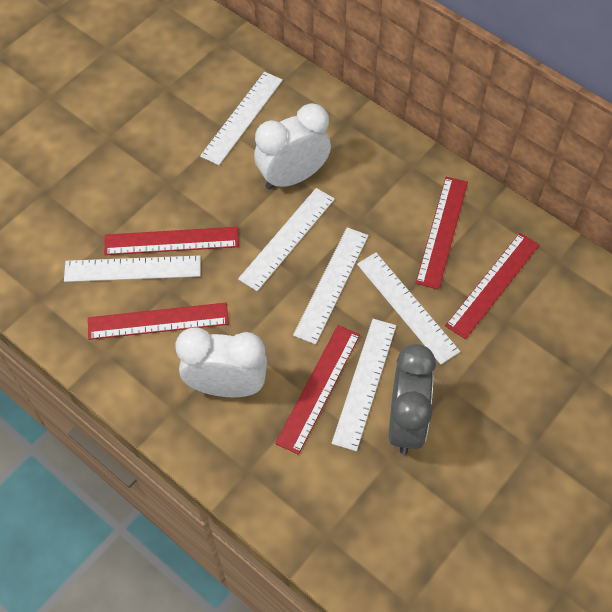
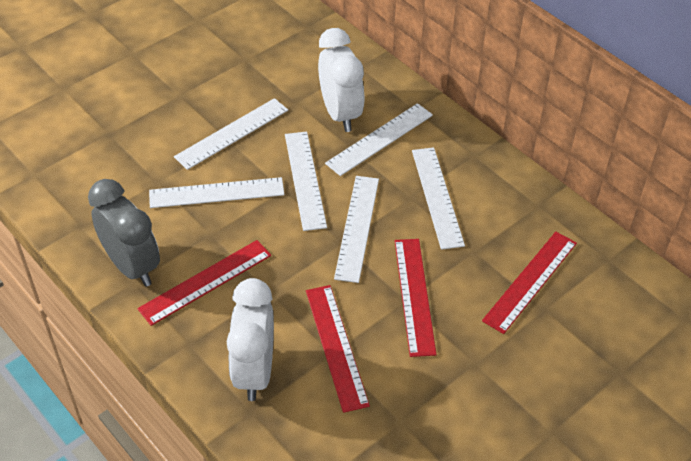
red ruler: 5 -> 4

